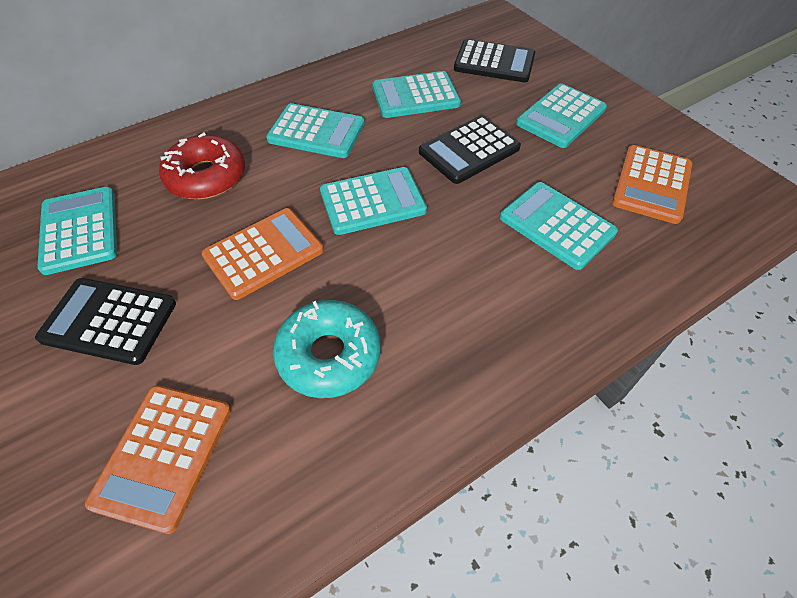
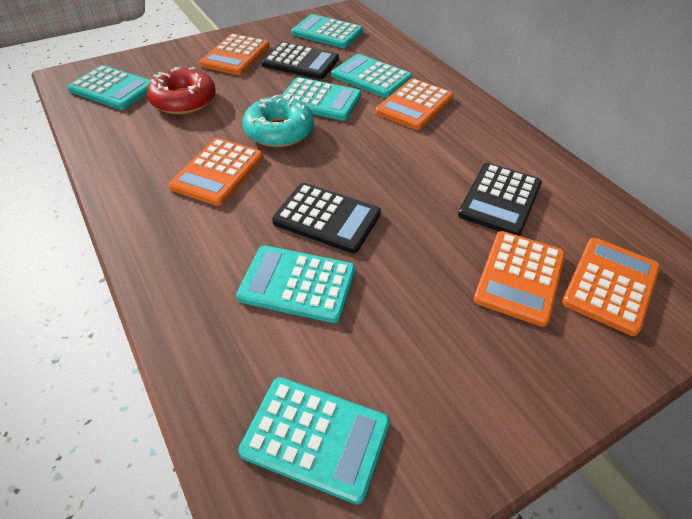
orange calculator: 3 -> 5

